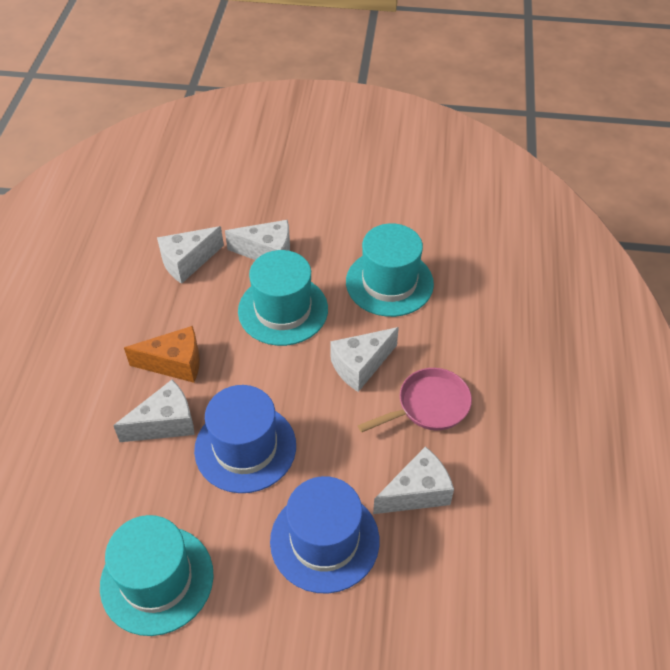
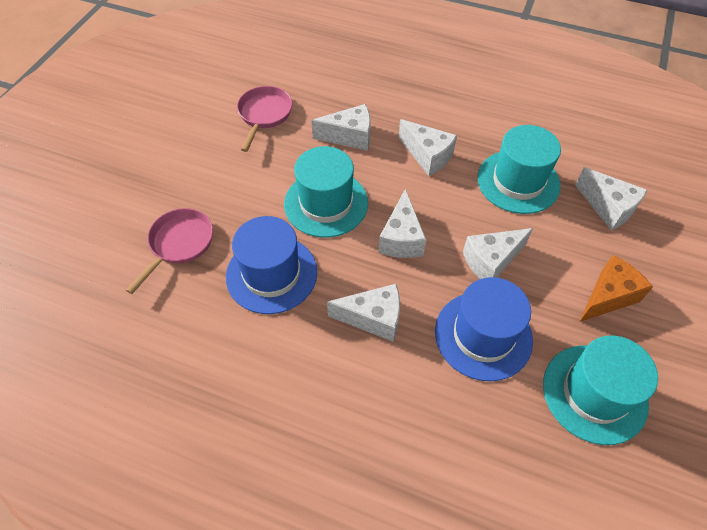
pink pan: 1 -> 2
white cheese: 5 -> 6

